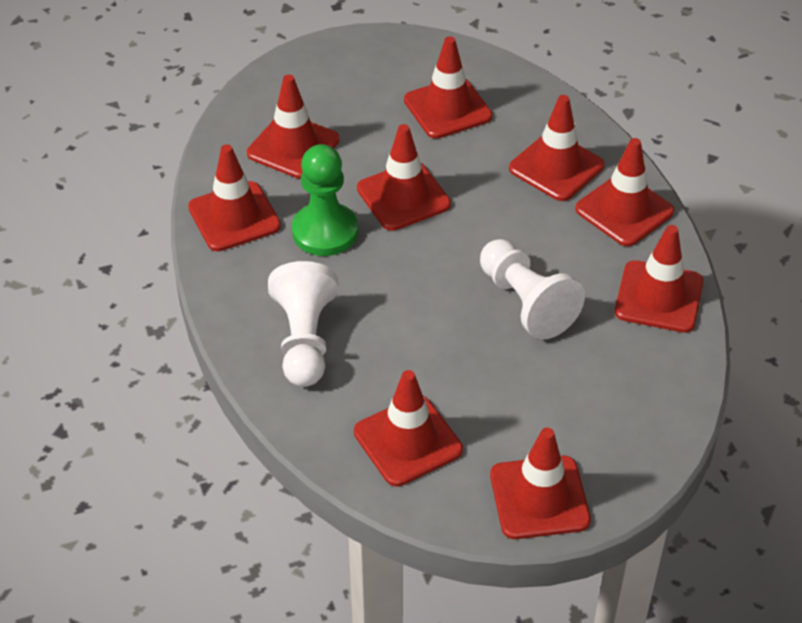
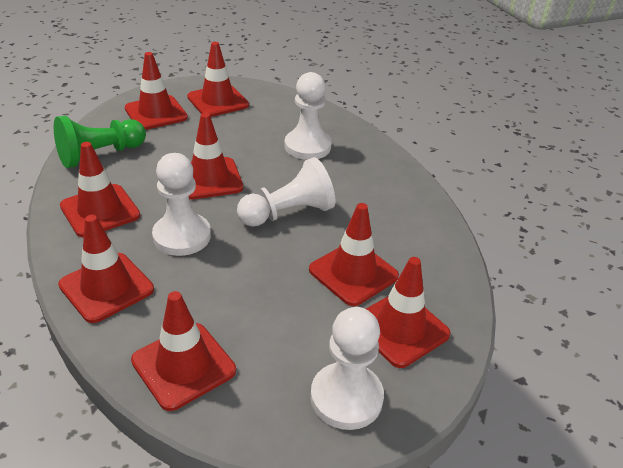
red traffic cone: 9 -> 8
white pawn: 2 -> 4

